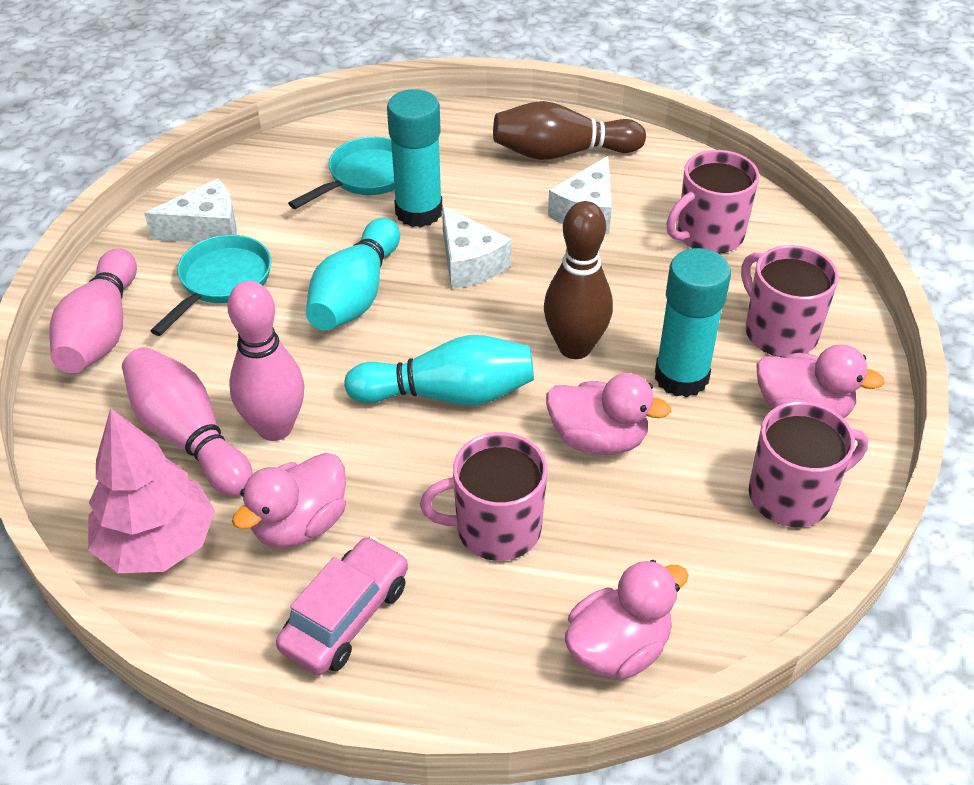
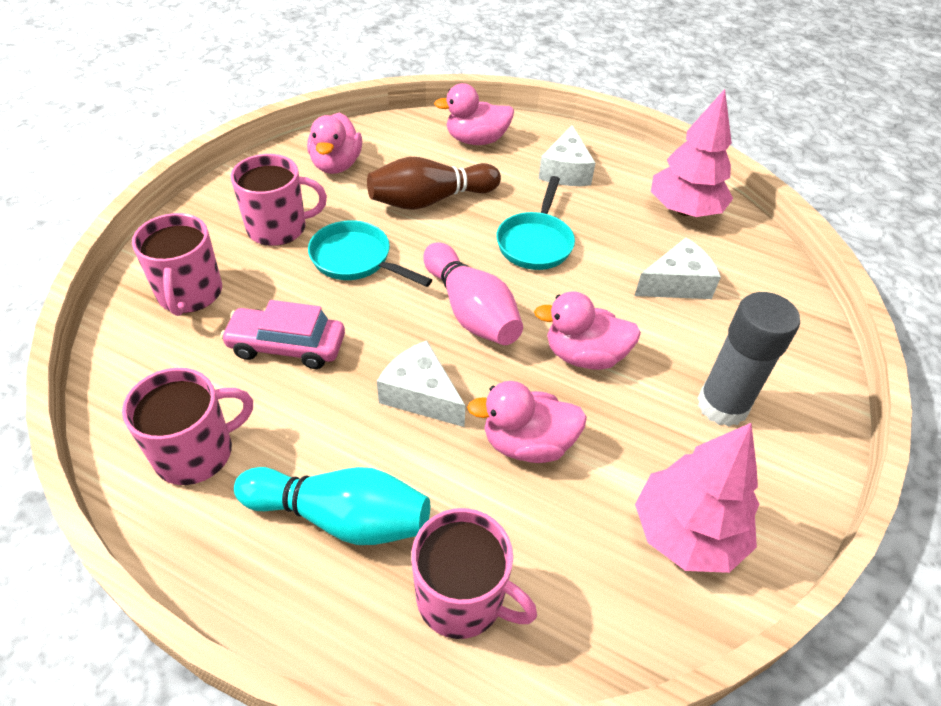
brown bowling pin: 2 -> 1
grey glue stick: 0 -> 1
pink bowling pin: 3 -> 1
pink tree: 1 -> 2
turquoise bowling pin: 2 -> 1
turquoise glue stick: 2 -> 0

